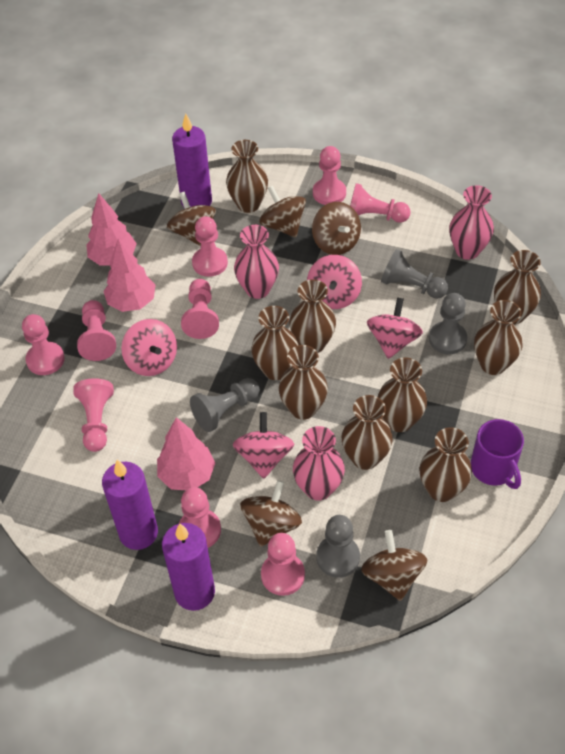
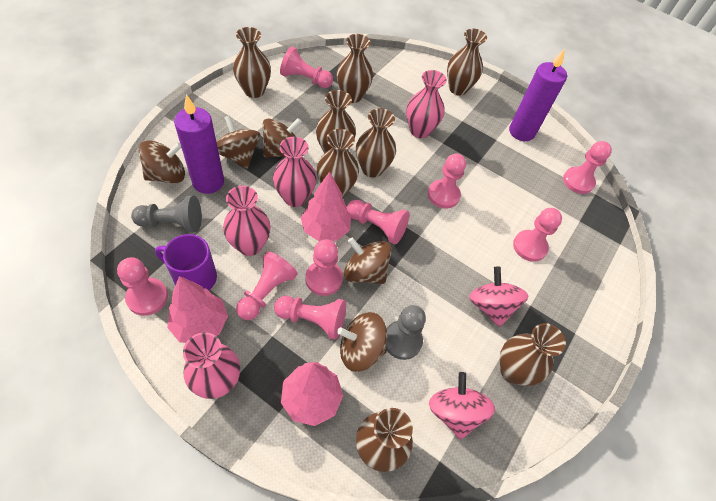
brown vase: 9 -> 8
grey pawn: 4 -> 2
pink spinning top: 4 -> 2
pink vase: 3 -> 4
purple candle: 3 -> 2

